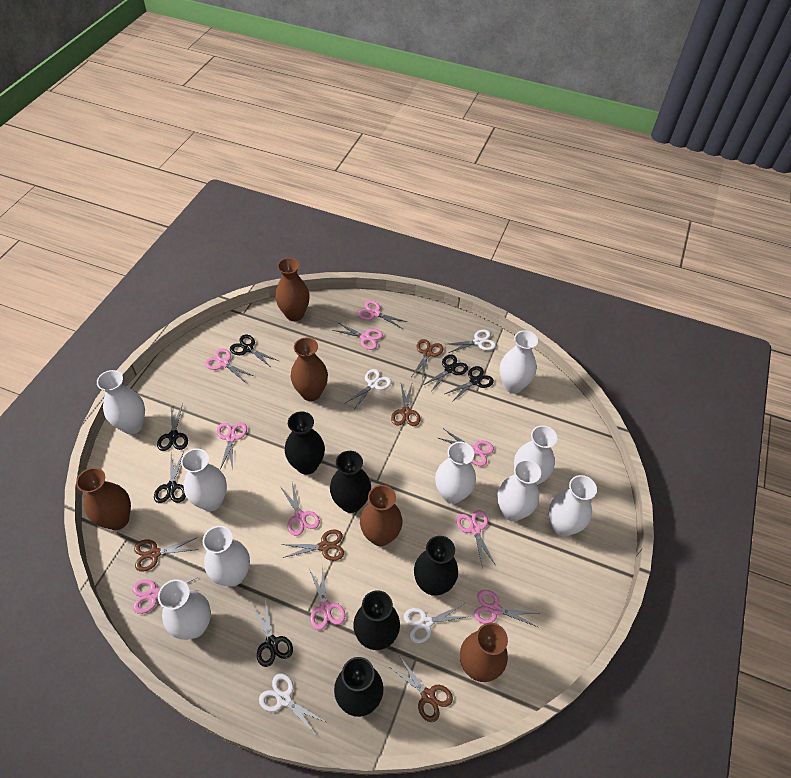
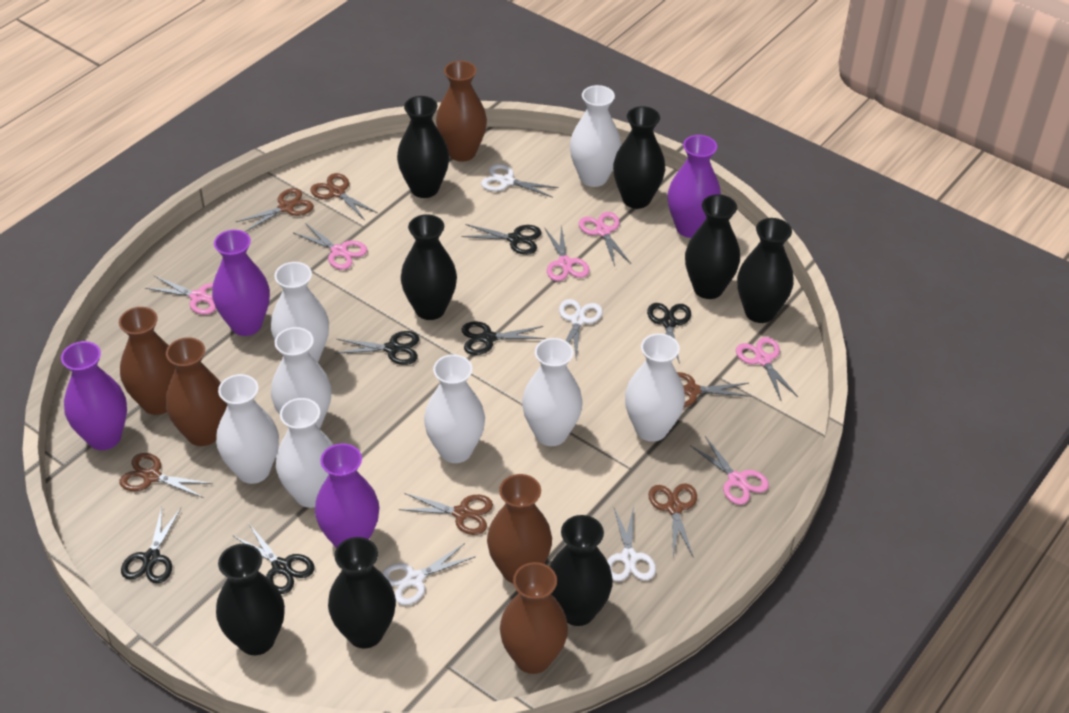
black vase: 5 -> 8
brown scissors: 5 -> 6
pink scissors: 10 -> 6
purple vase: 0 -> 4
white vase: 9 -> 8

